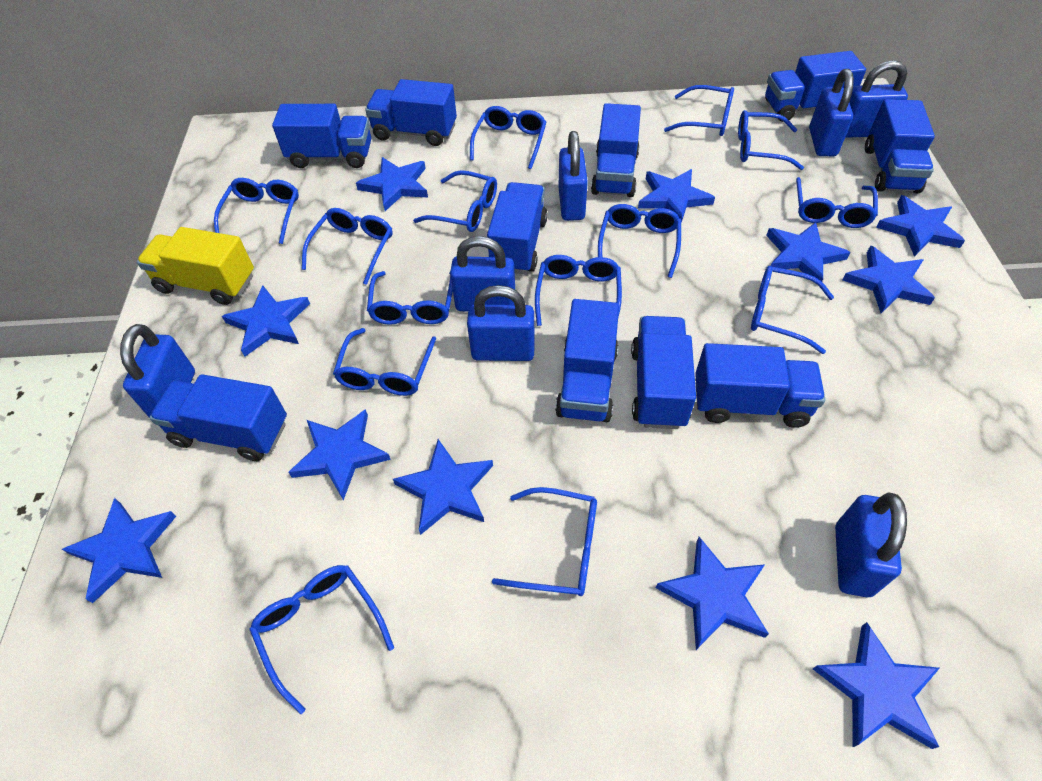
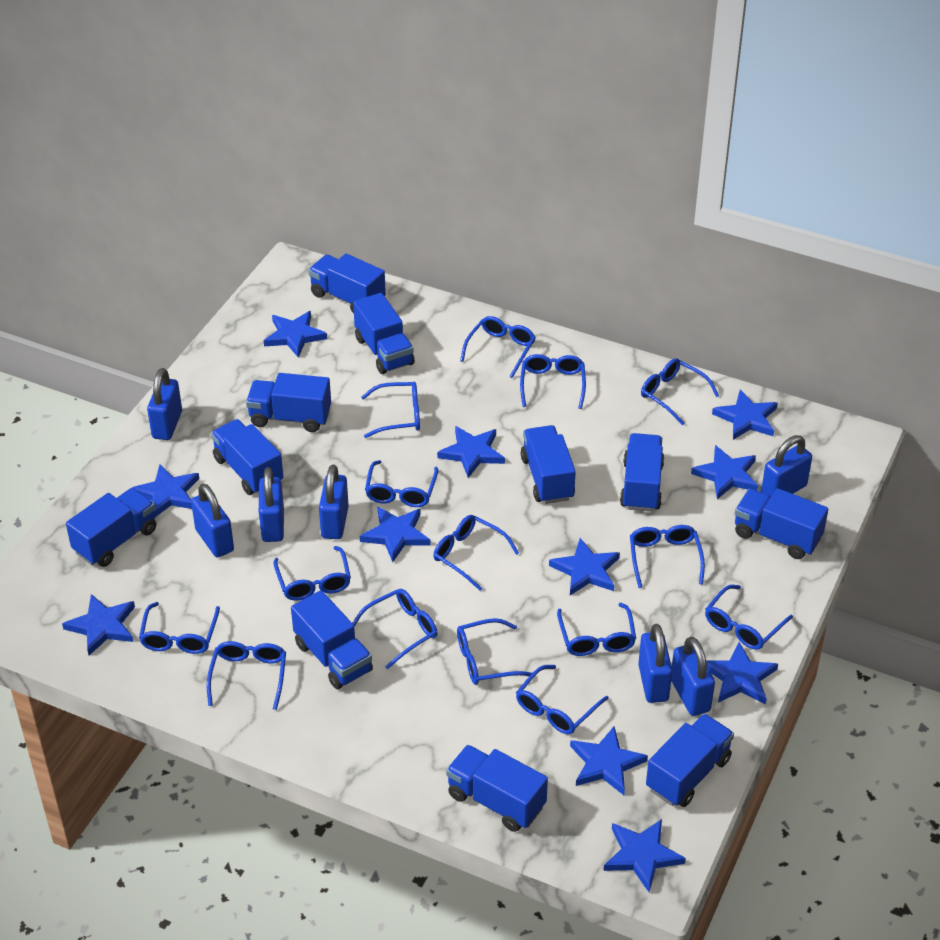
blue glasses: 14 -> 15
blue truck: 10 -> 11
yellow truck: 1 -> 0

